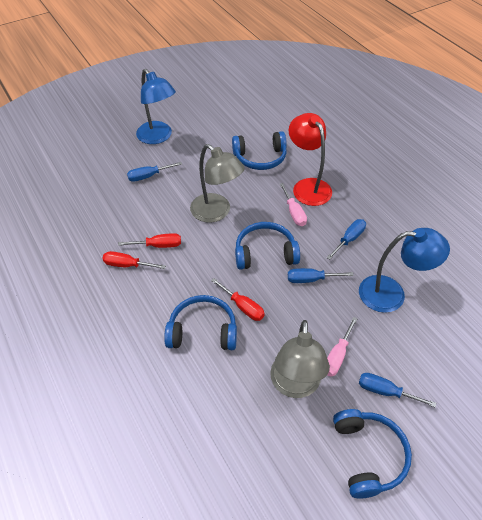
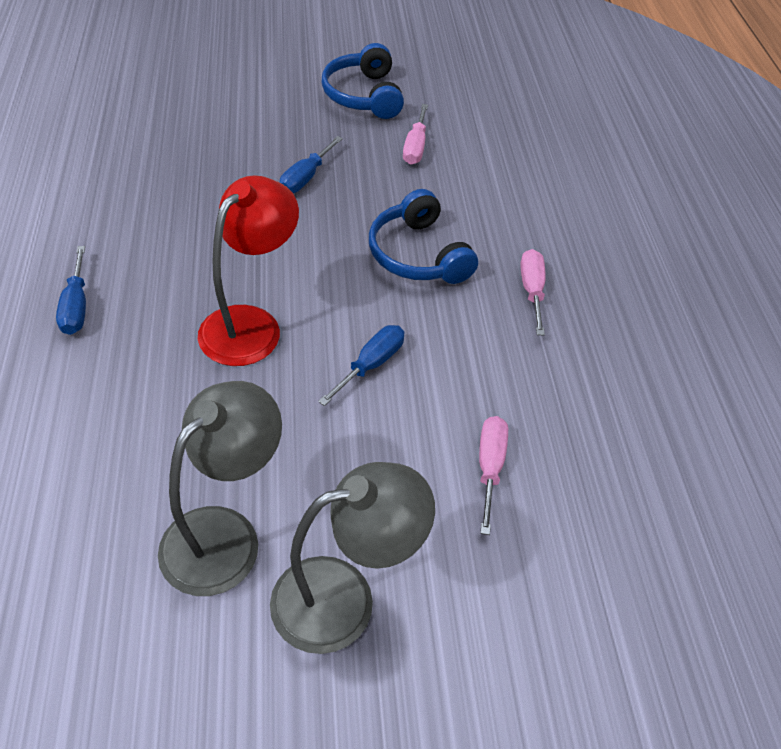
blue headphones: 4 -> 2
blue lamp: 2 -> 0
blue screwdriver: 4 -> 3
pink screwdriver: 2 -> 3
red screwdriver: 3 -> 0

